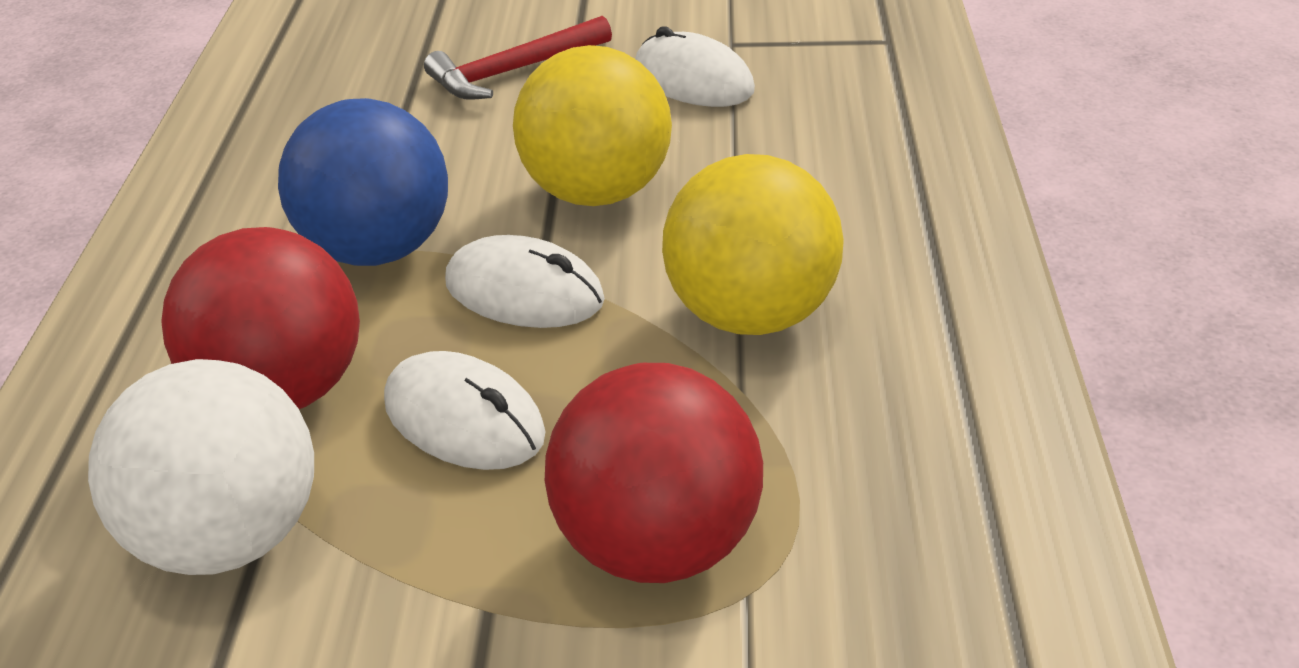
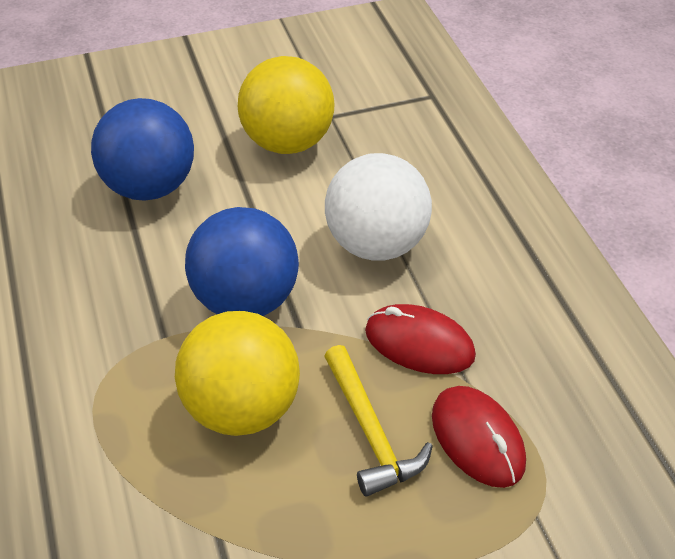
blue ball: 1 -> 2
red ball: 2 -> 0
red hammer: 1 -> 0
red mouse: 0 -> 2
white mouse: 3 -> 0
yellow hammer: 0 -> 1

